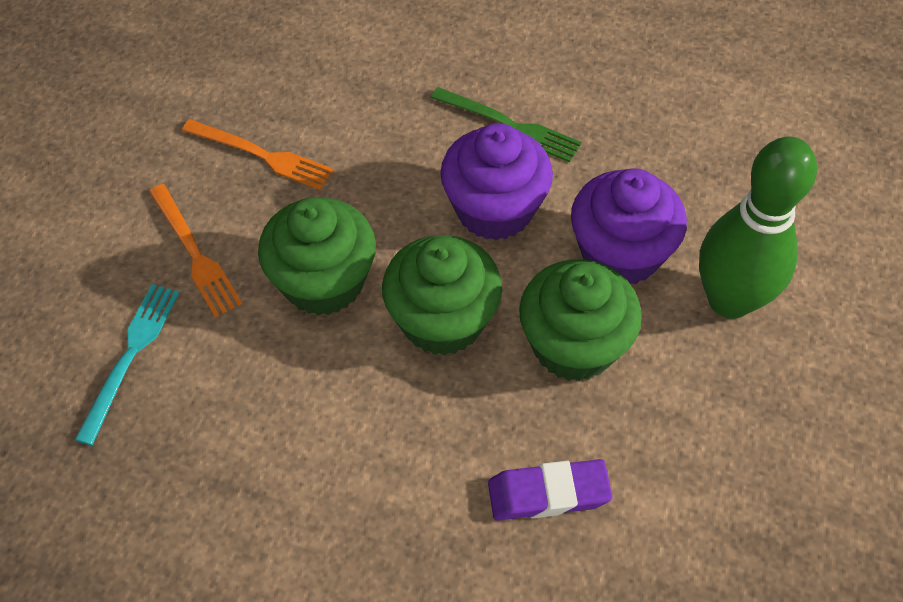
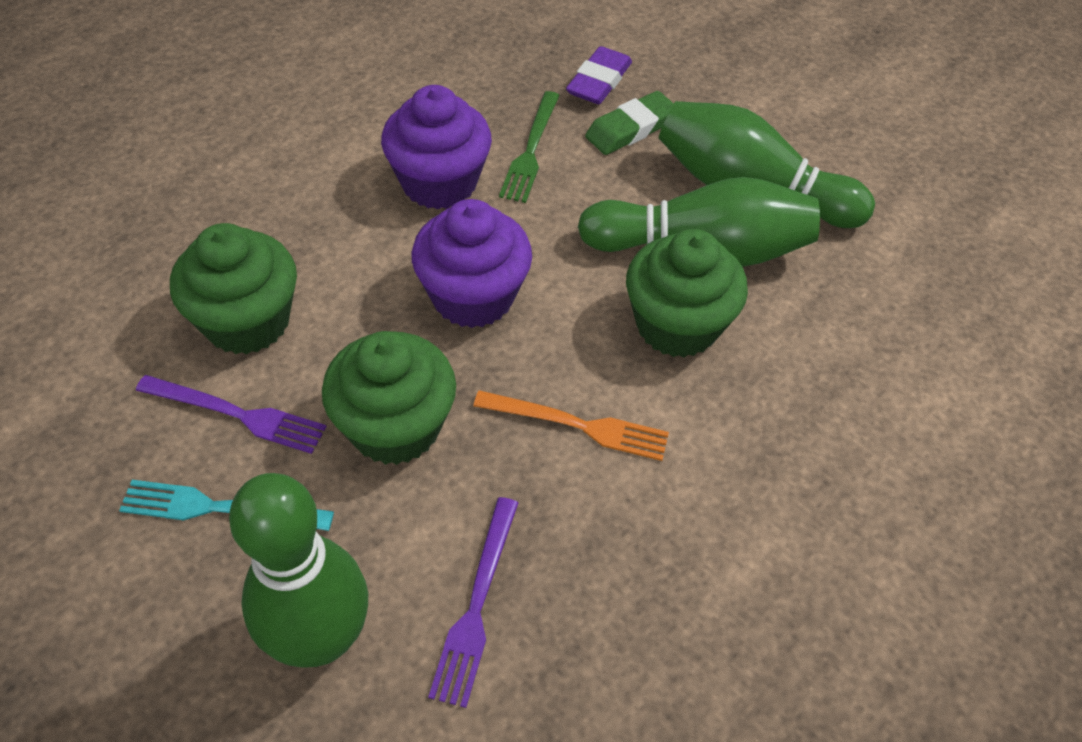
green bowling pin: 1 -> 3
green eraser: 0 -> 1
orange fork: 2 -> 1
purple fork: 0 -> 2

